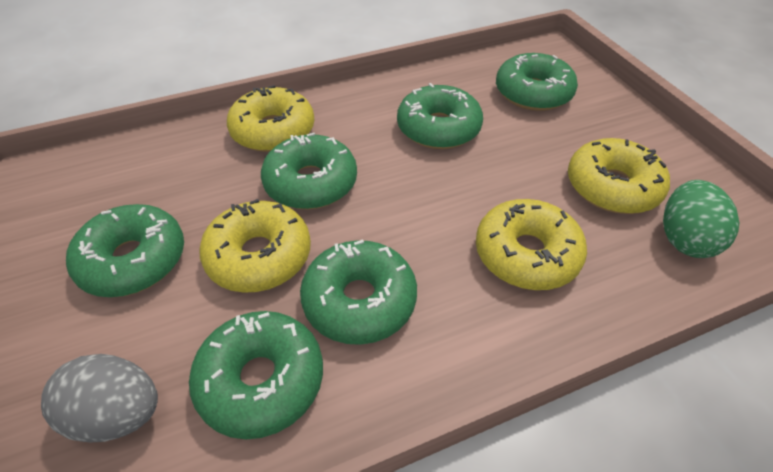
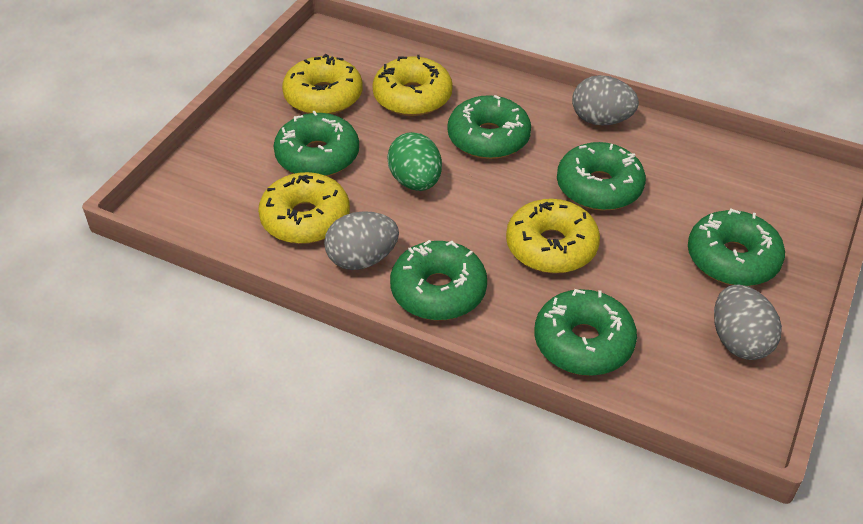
grey egg: 1 -> 3

